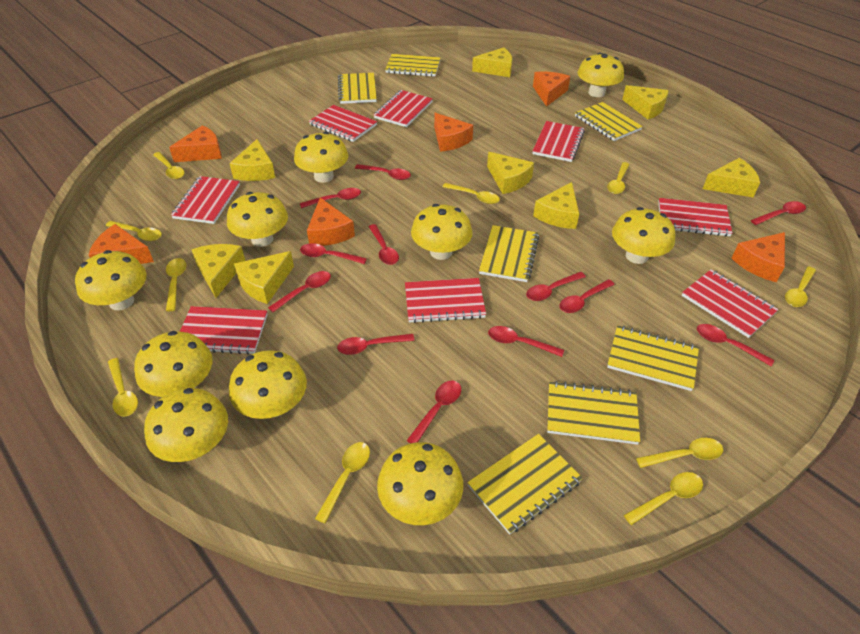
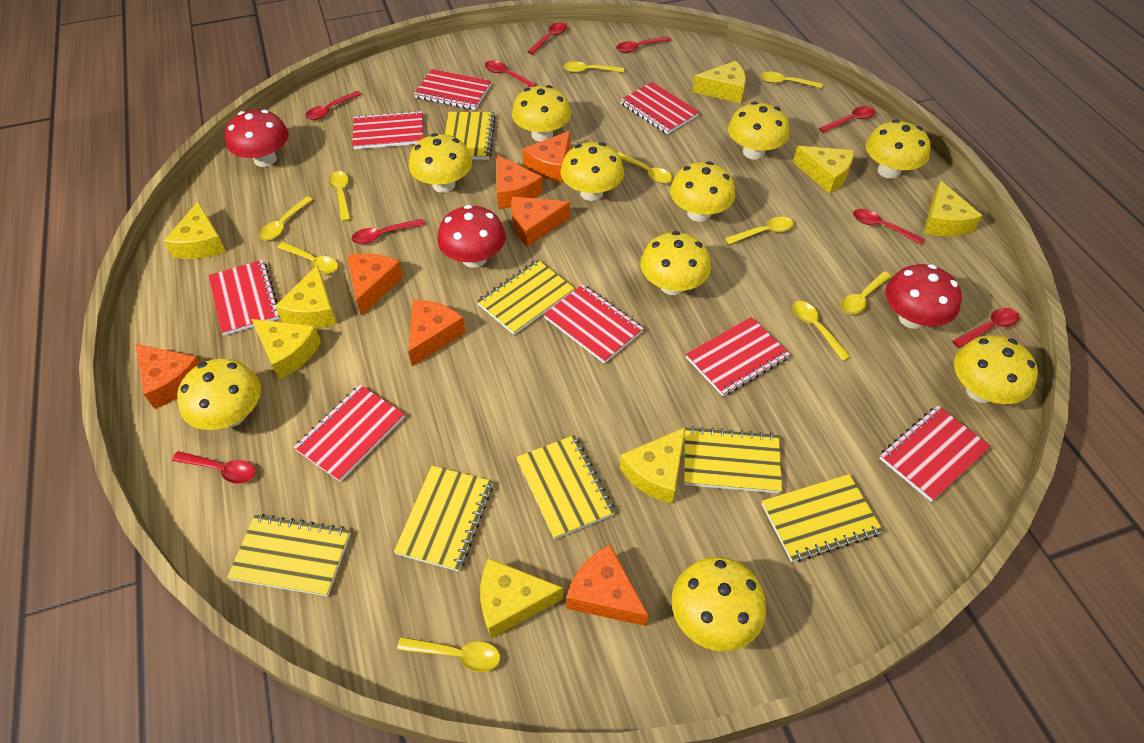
orange cheese: 6 -> 7
red mushroom: 0 -> 3
red spoon: 12 -> 9

